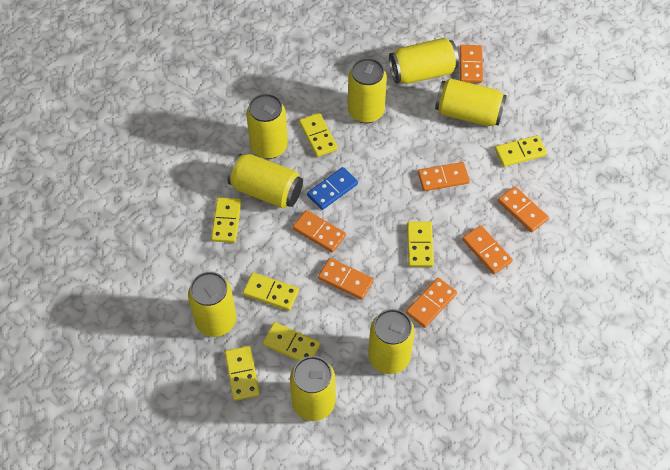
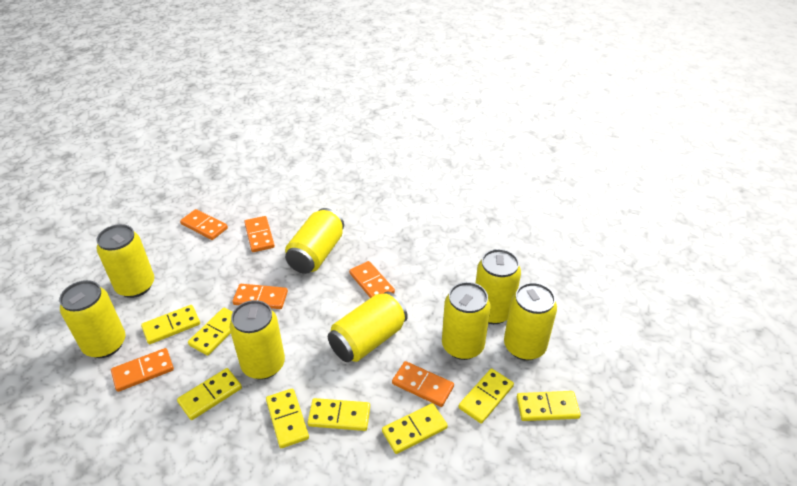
blue domino: 1 -> 0
orange domino: 7 -> 6
yellow domino: 7 -> 8

